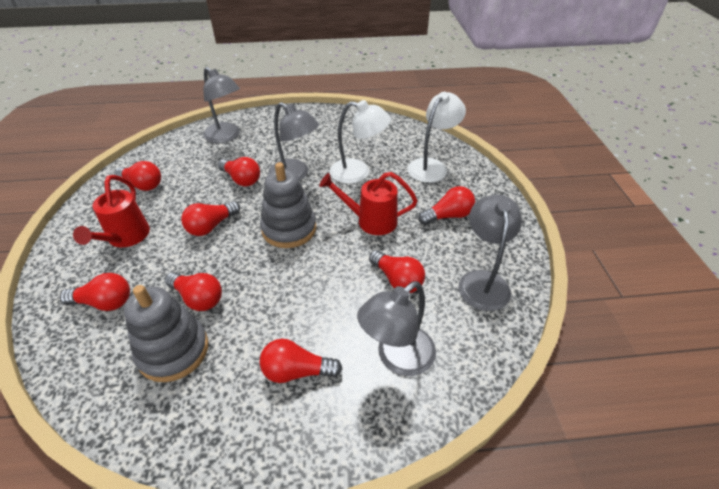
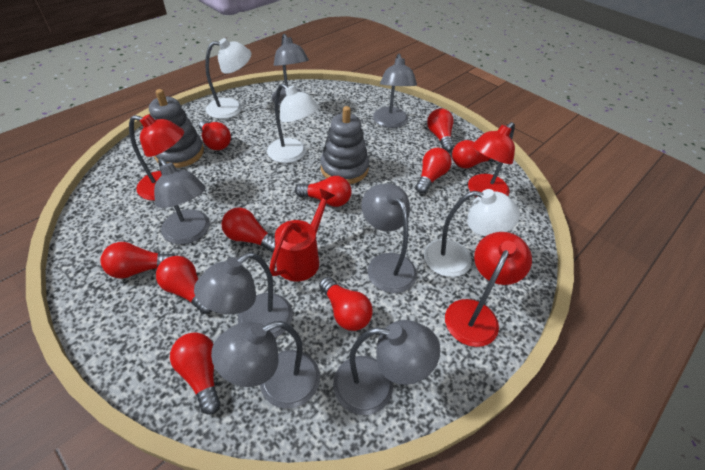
grey lamp: 4 -> 7
red lamp: 0 -> 3
red light bulb: 8 -> 10
red watering can: 2 -> 1
white lamp: 2 -> 3

